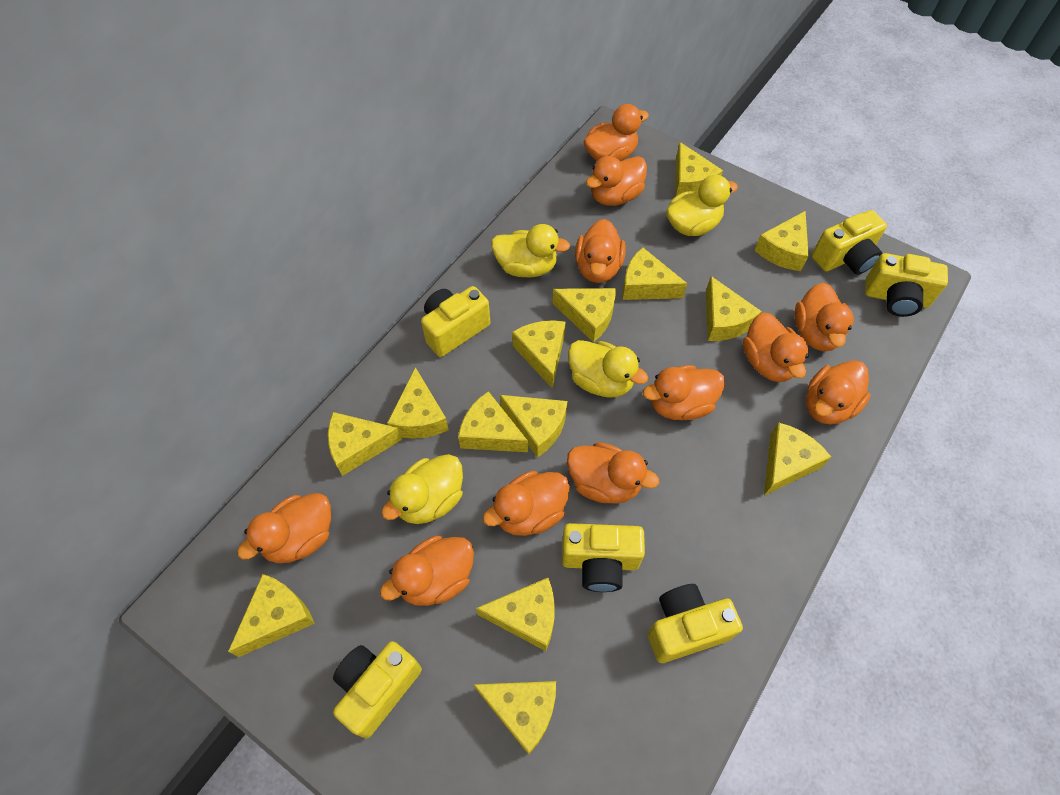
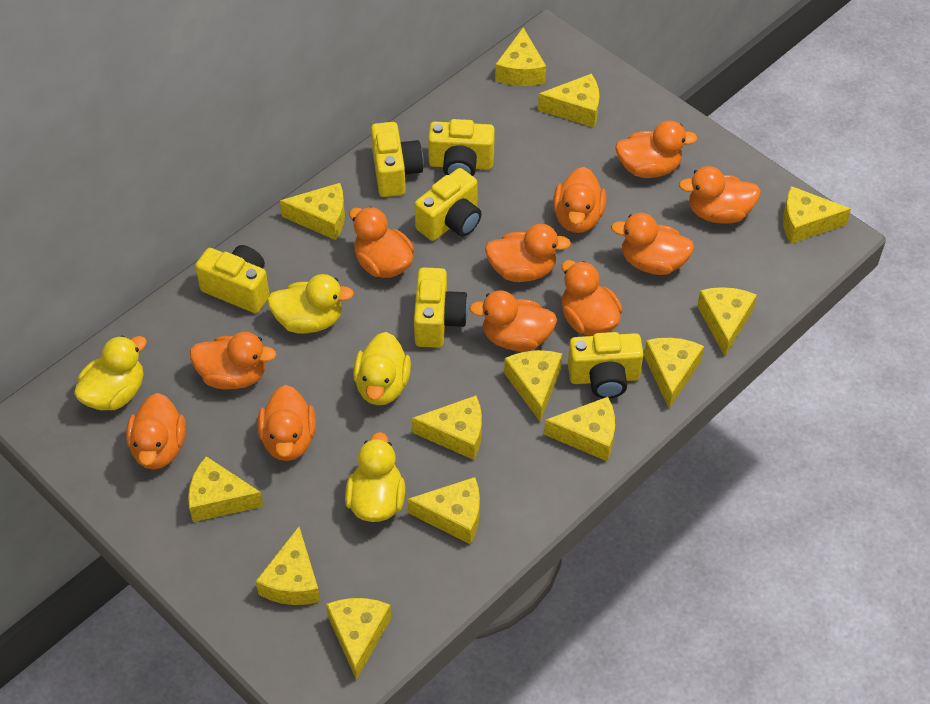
yellow cheese: 14 -> 13

